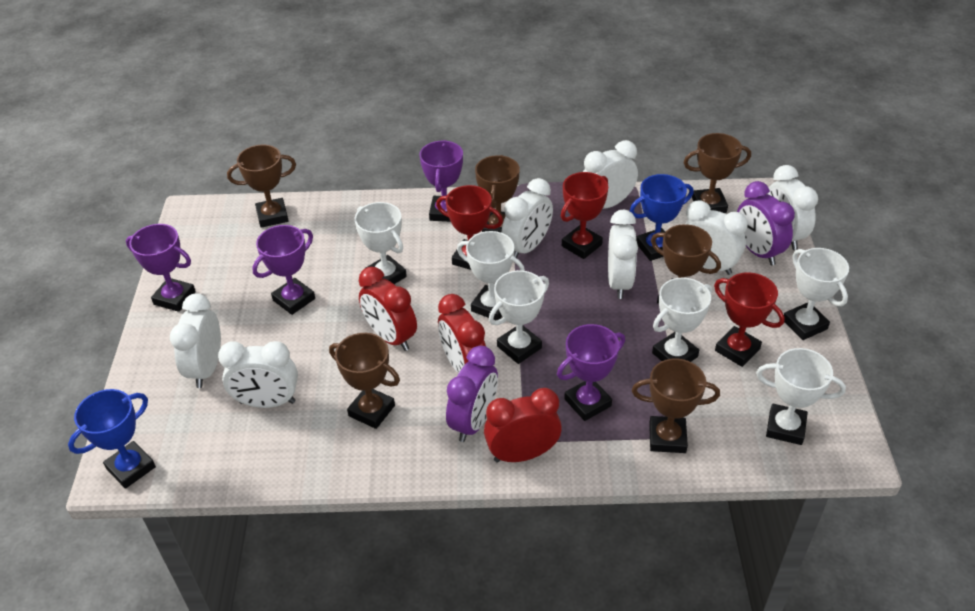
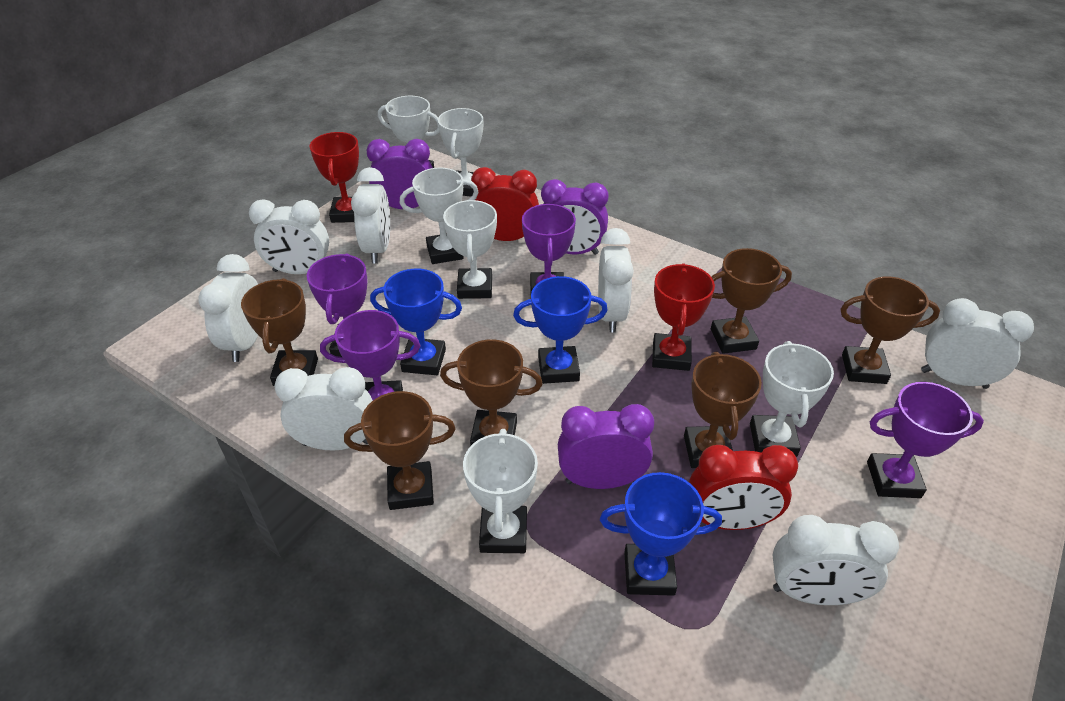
blue trophy: 2 -> 3
purple clock: 2 -> 3
red clock: 3 -> 2
red trophy: 3 -> 2

